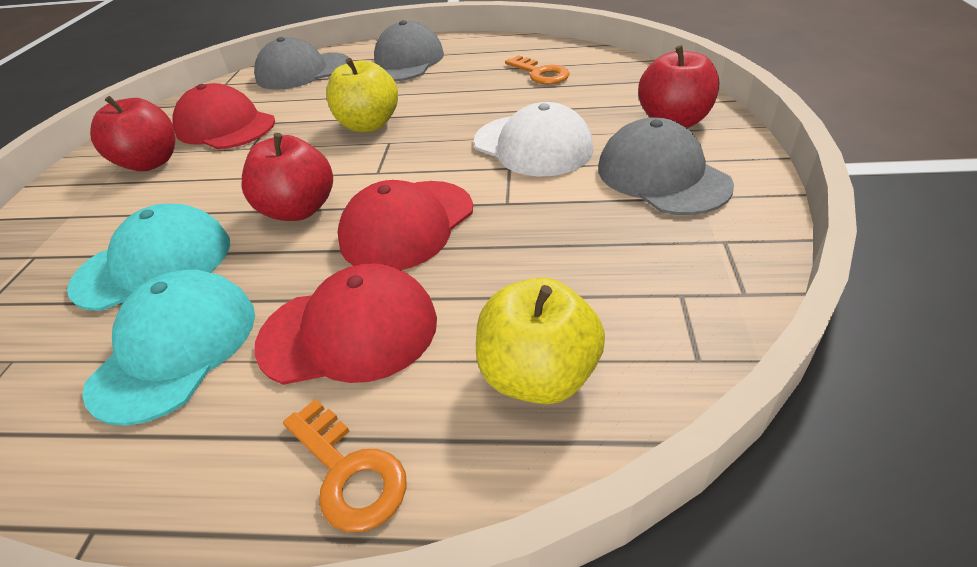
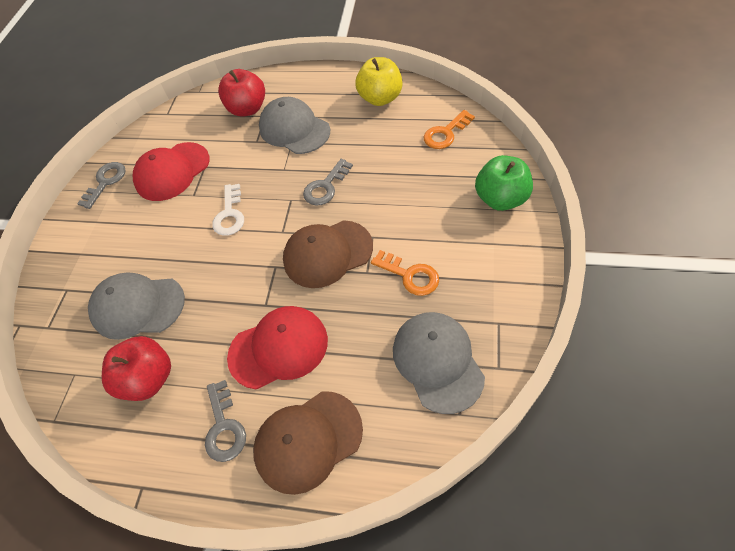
brown cap: 0 -> 2
green apple: 0 -> 1
grey key: 0 -> 3
red apple: 3 -> 2
red cap: 3 -> 2
turquoise cap: 2 -> 0
white cap: 1 -> 0
white key: 0 -> 1
yellow apple: 2 -> 1

